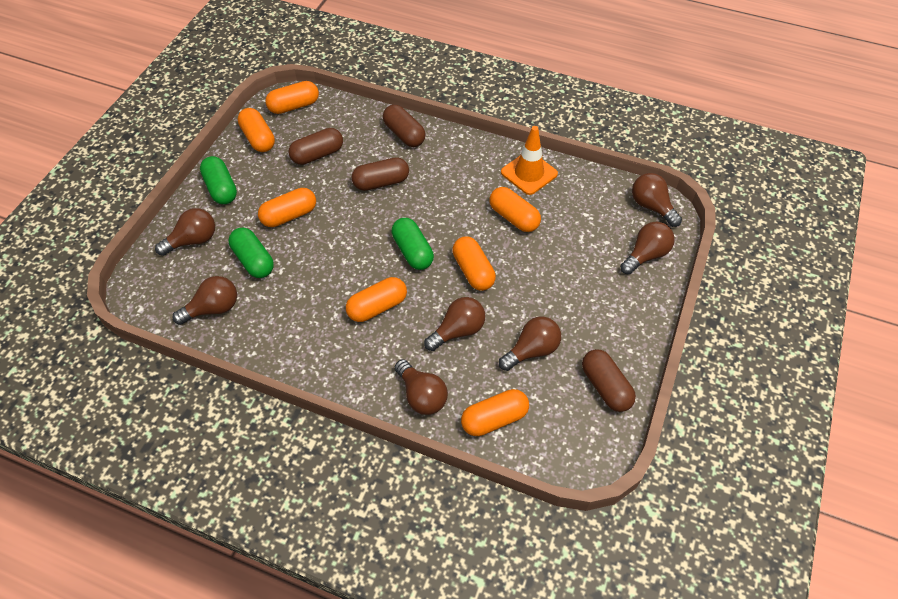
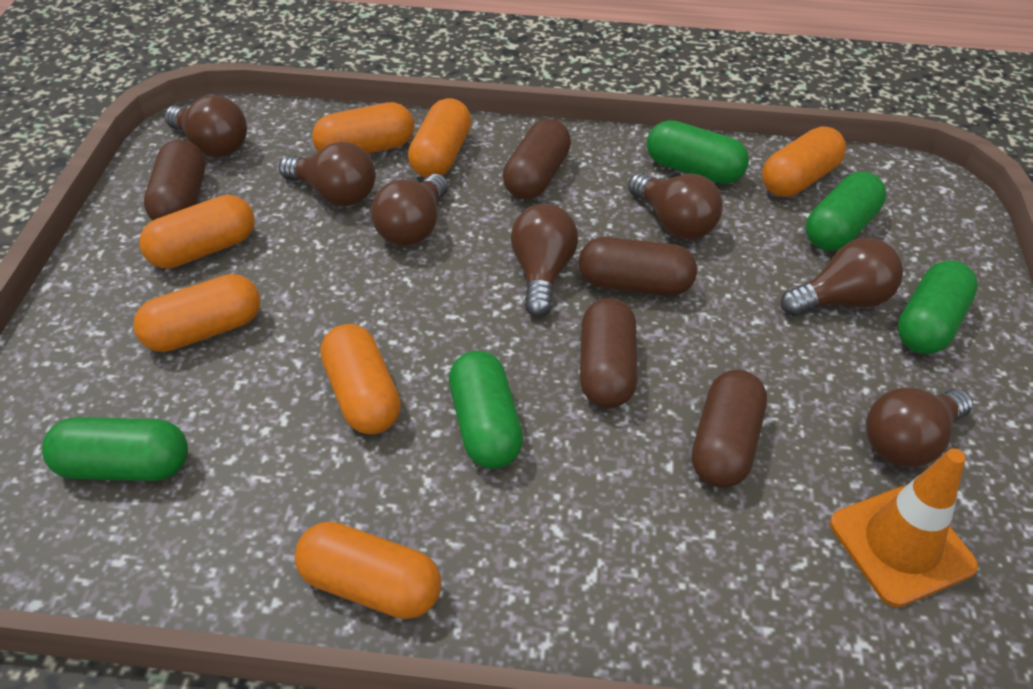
brown capsule: 4 -> 5
green capsule: 3 -> 5

